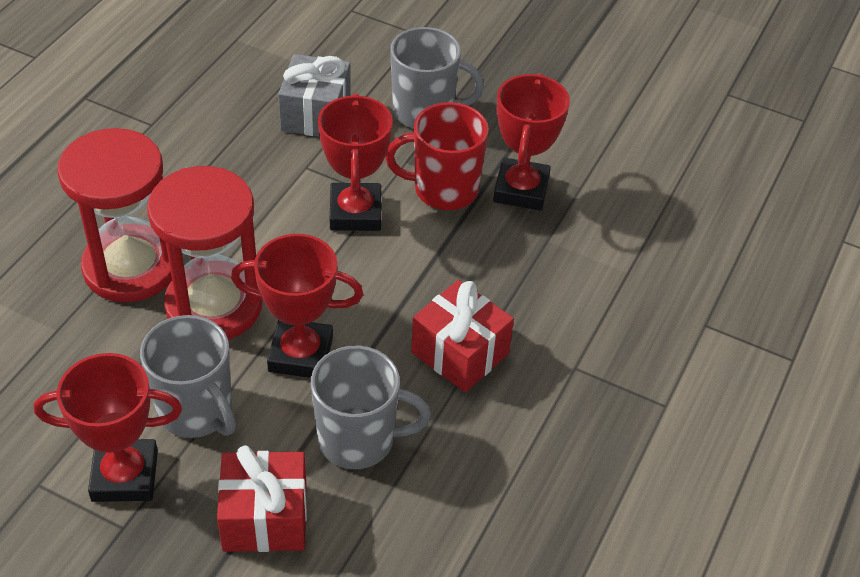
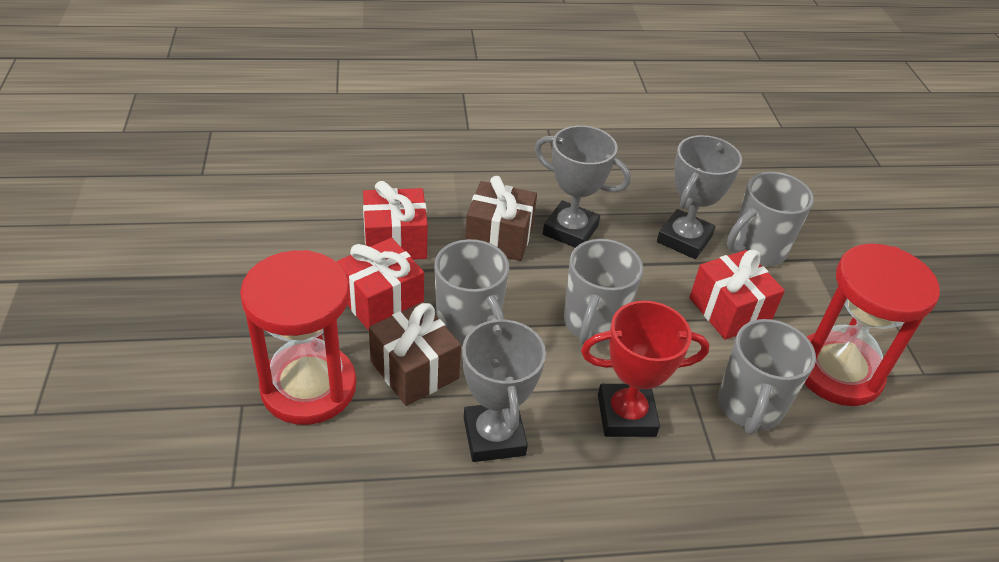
brown gift: 0 -> 2
grey gift: 1 -> 0
grey mug: 3 -> 4
grey trophy: 0 -> 3
red gift: 2 -> 3
red mug: 1 -> 0
red trophy: 4 -> 1

